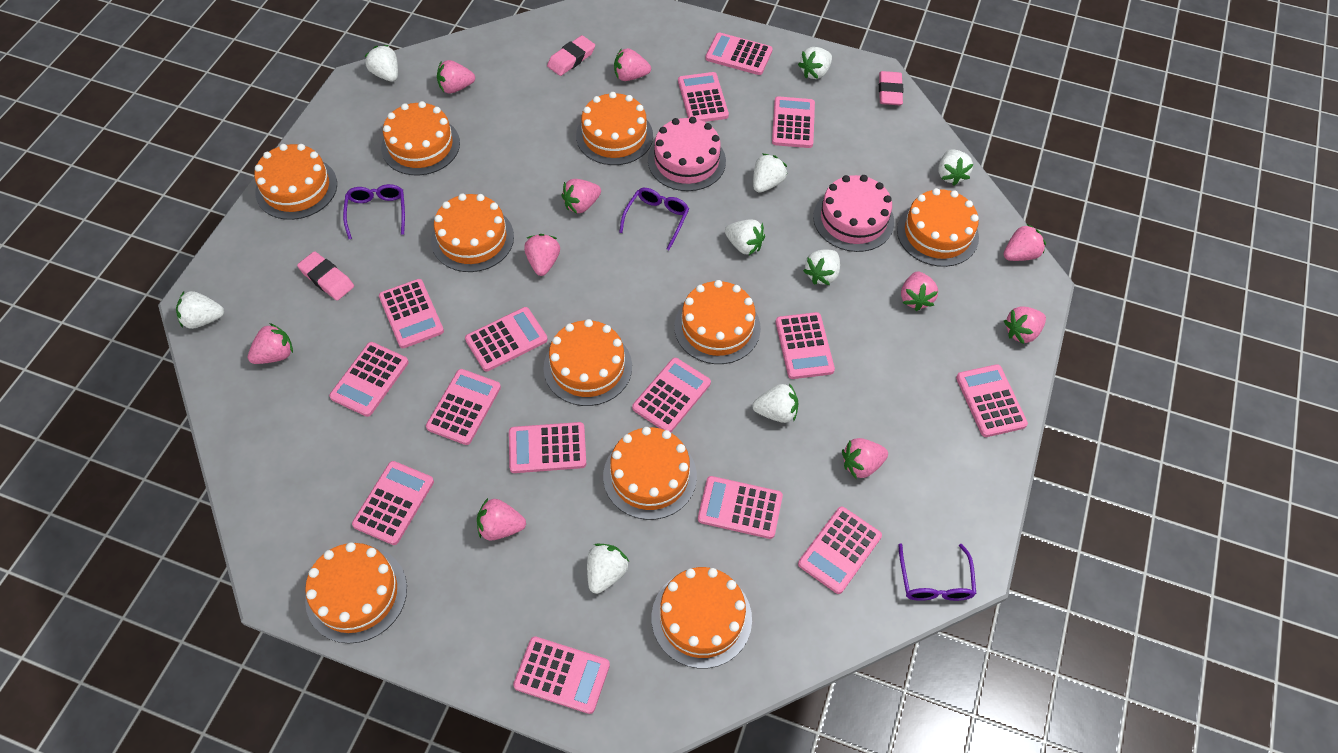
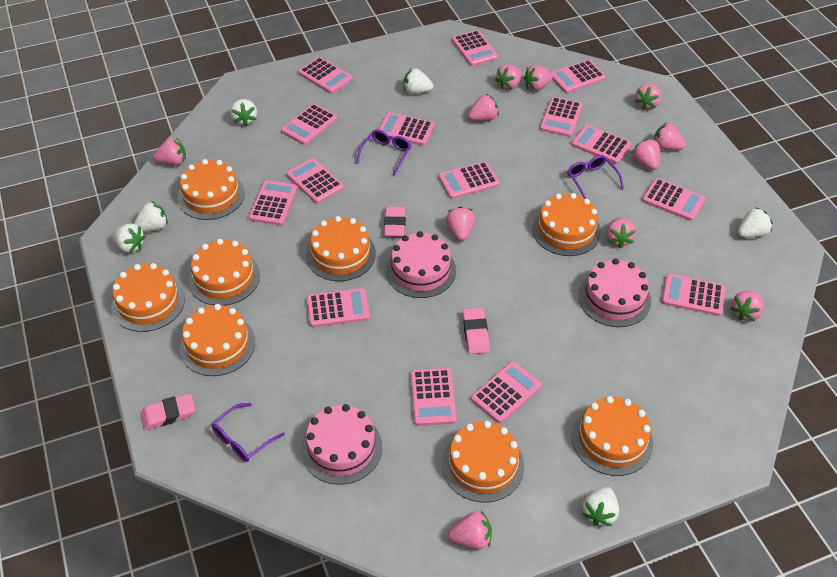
orange cake: 10 -> 8
pink cake: 2 -> 3
pink strawberry: 10 -> 11
white strawberry: 9 -> 6

